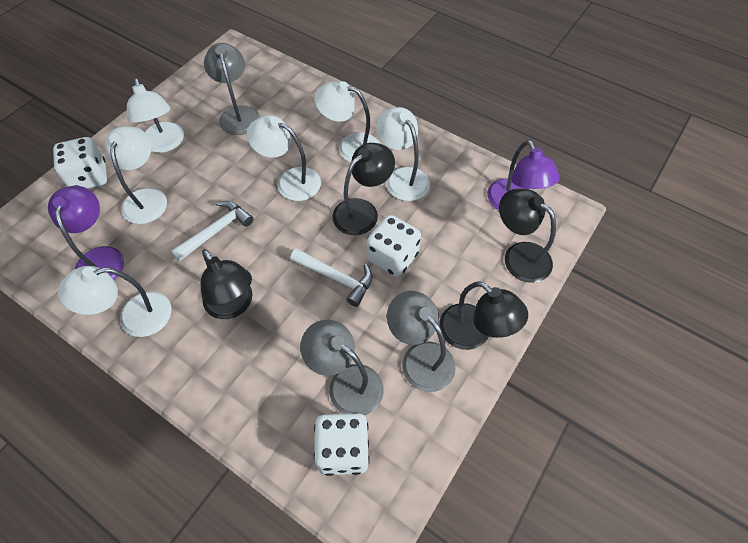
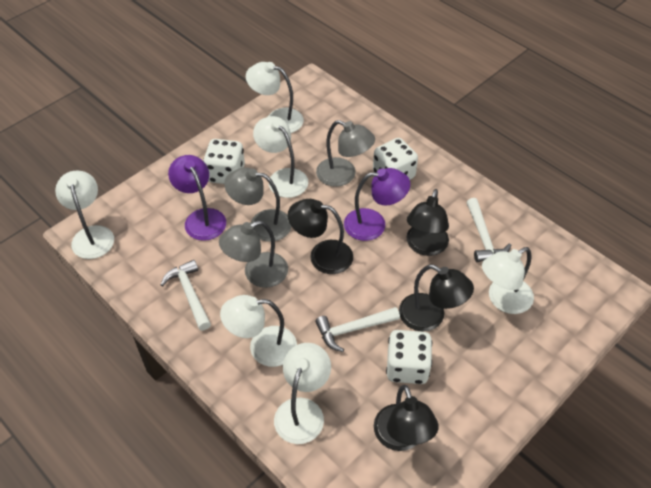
white hammer: 2 -> 3

